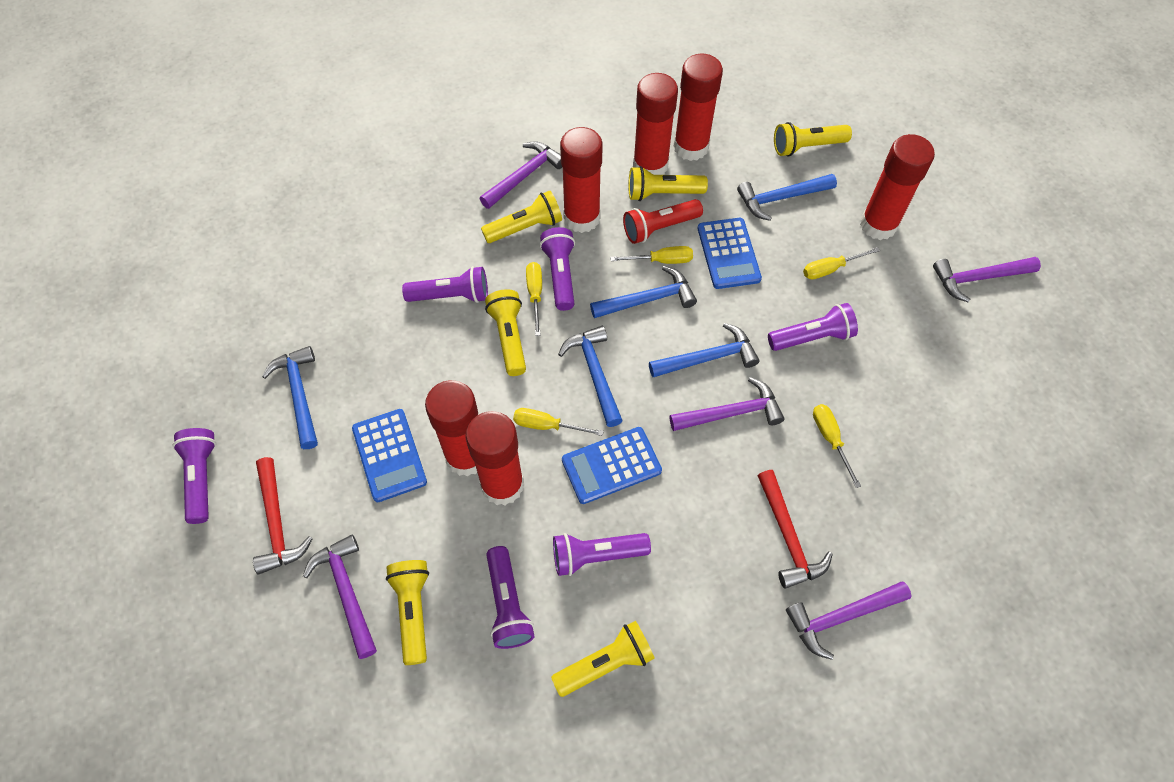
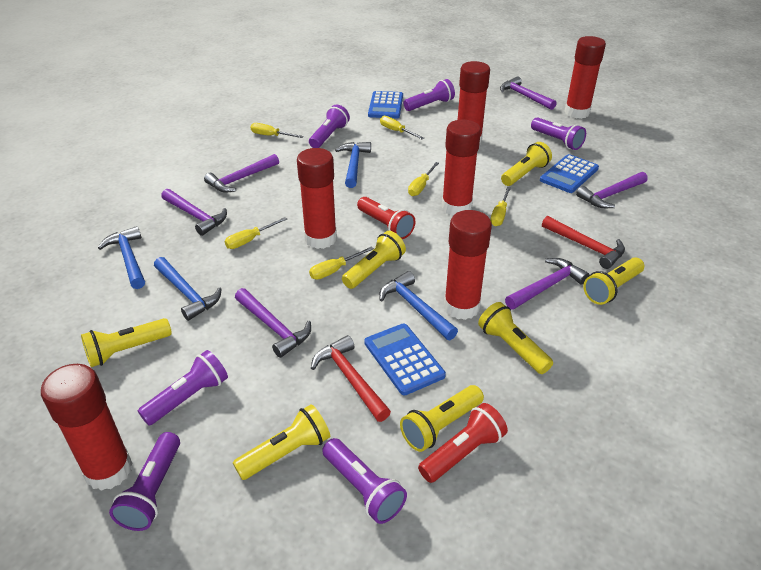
blue hammer: 5 -> 4
purple hammer: 5 -> 6
red flashlight: 1 -> 2
yellow flashlight: 6 -> 7
yellow screwdriver: 5 -> 6

